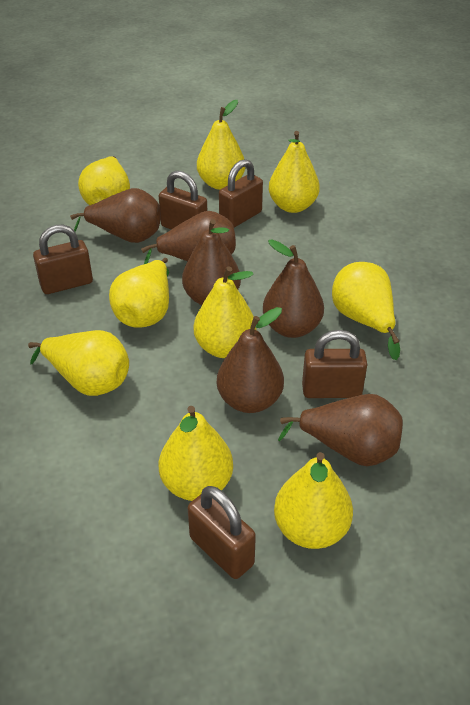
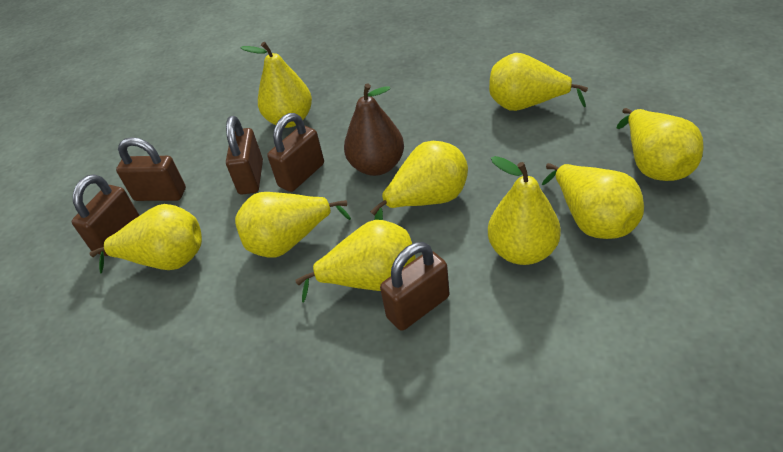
brown pear: 6 -> 1

